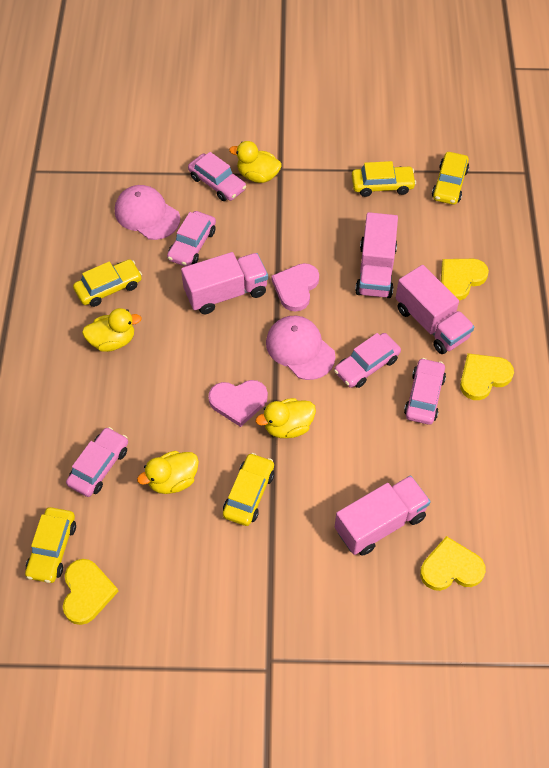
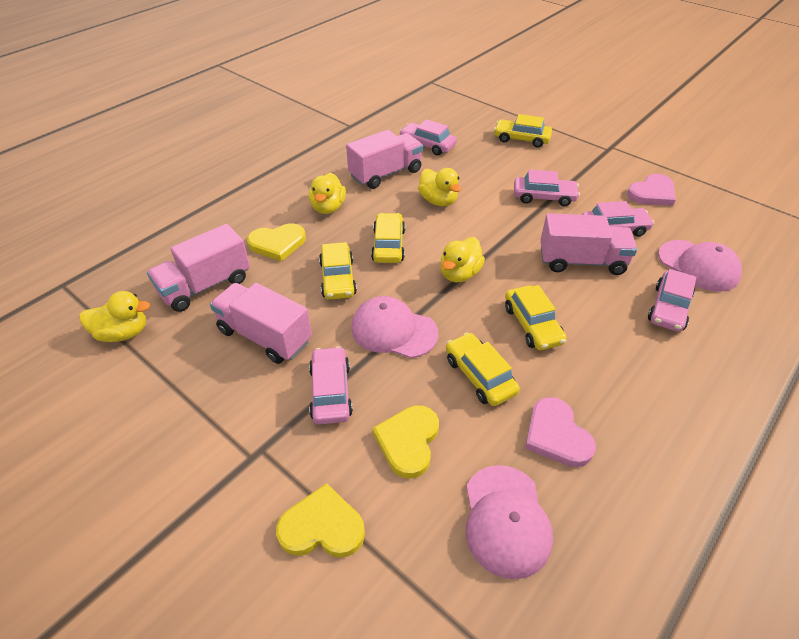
pink cap: 2 -> 3
yellow heart: 4 -> 3

